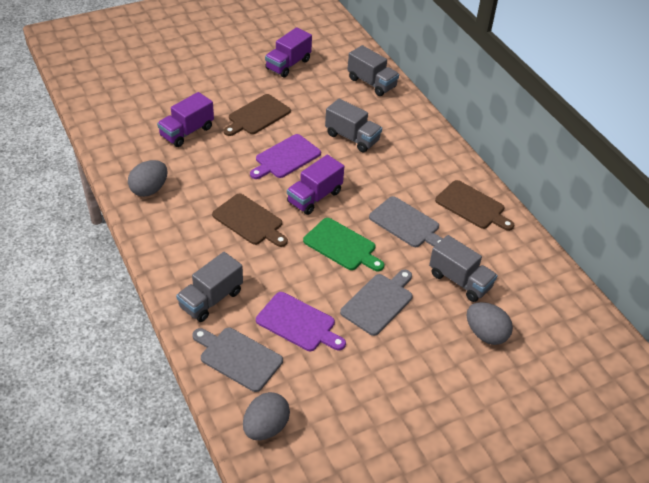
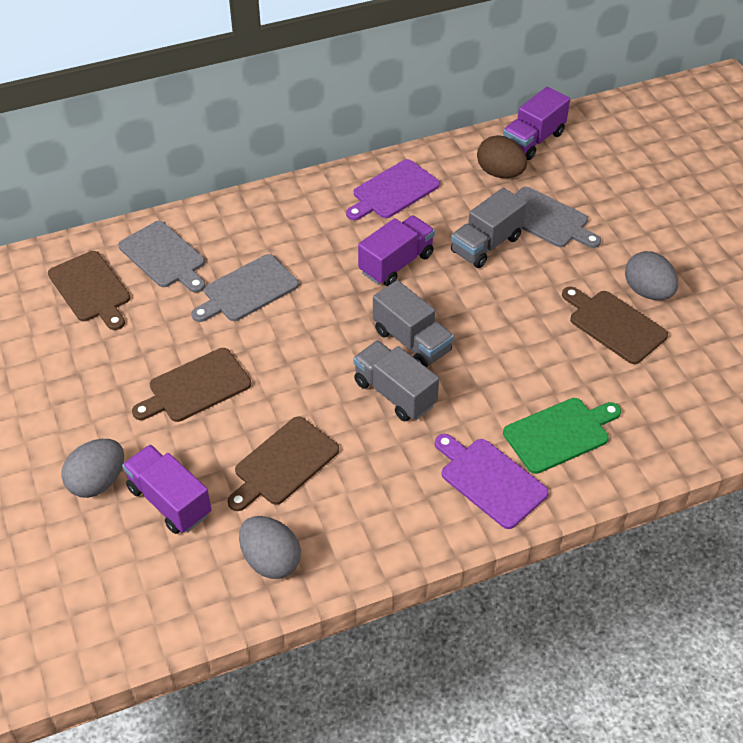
brown cutting board: 3 -> 4
brown egg: 0 -> 1
grey truck: 4 -> 3

